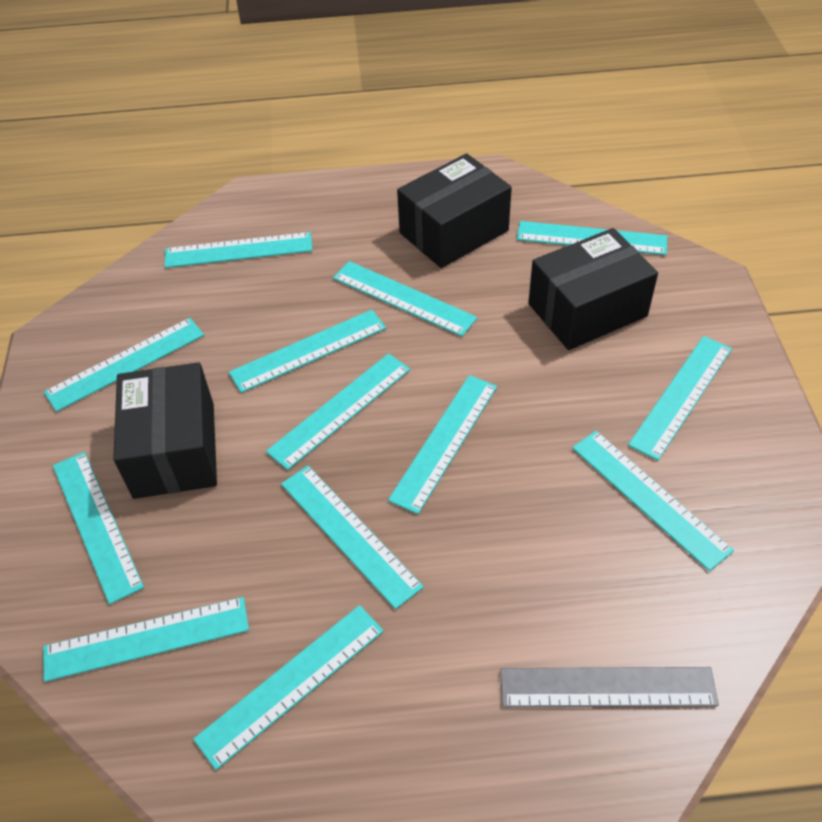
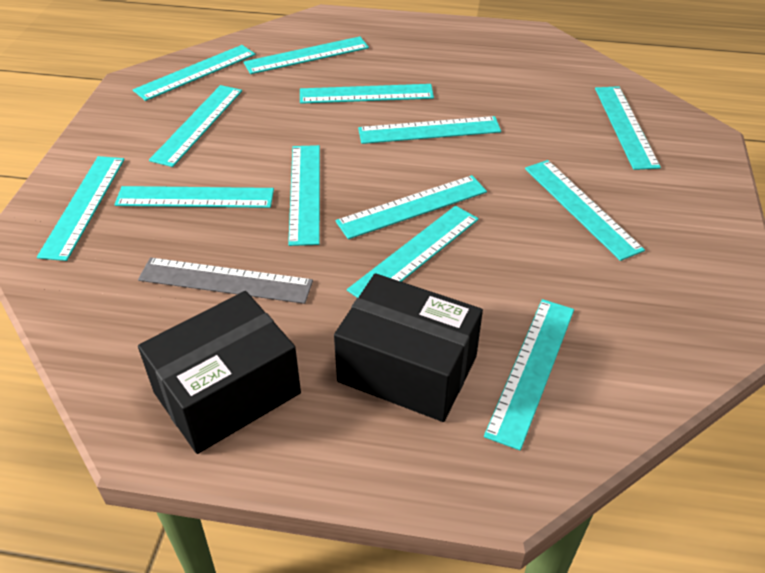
black box: 3 -> 2

